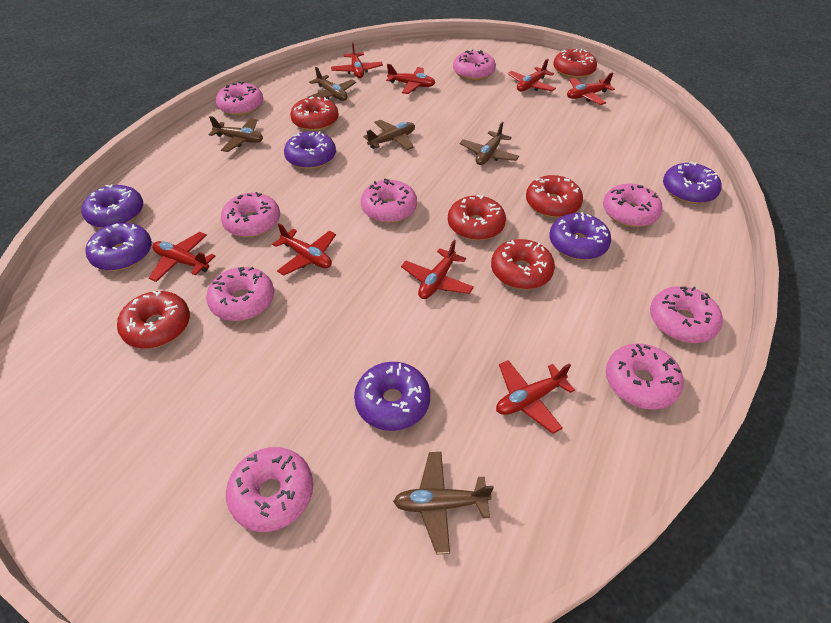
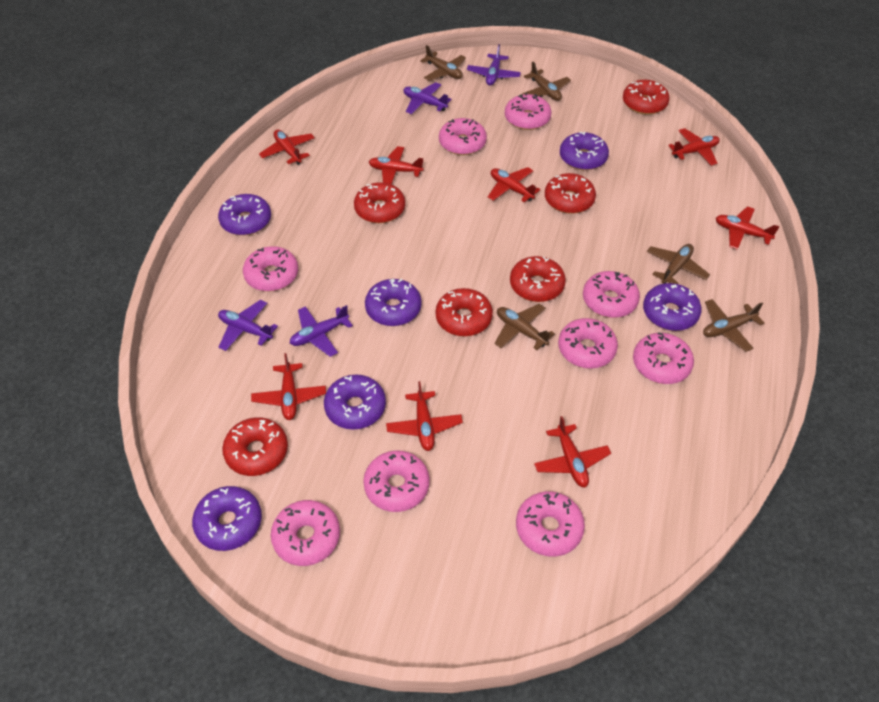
purple plane: 0 -> 4

